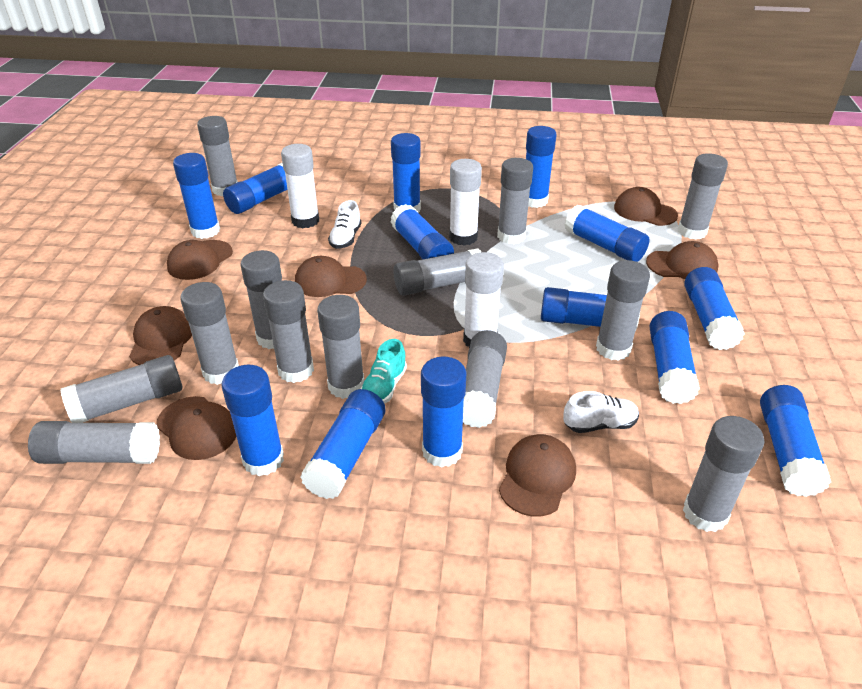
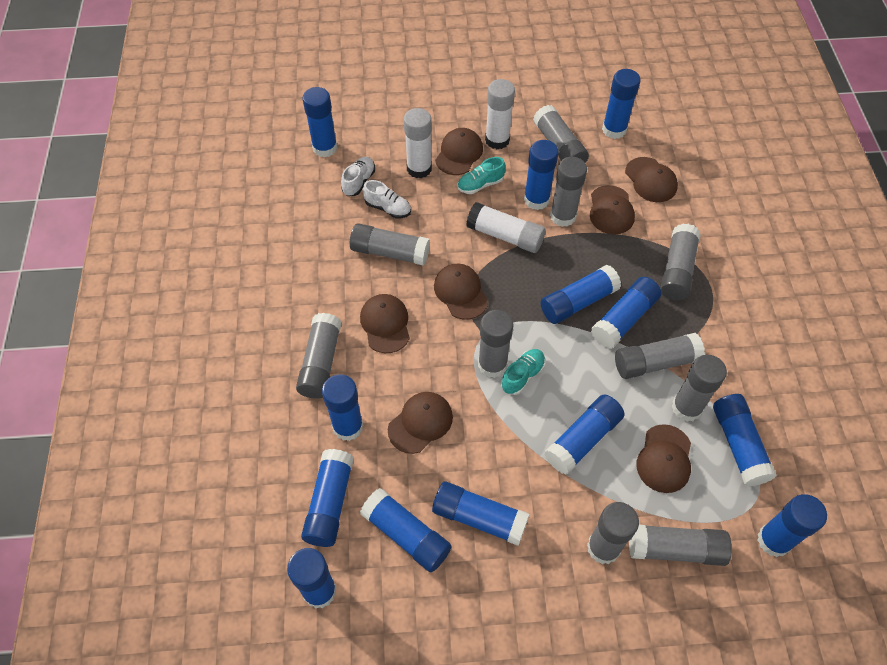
grey glue stick: 13 -> 10
turquoise shoe: 1 -> 2

